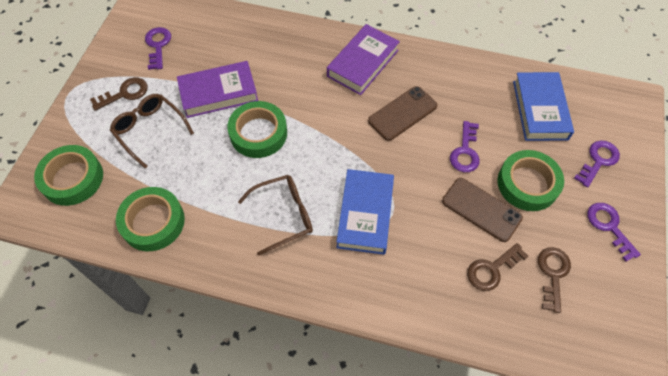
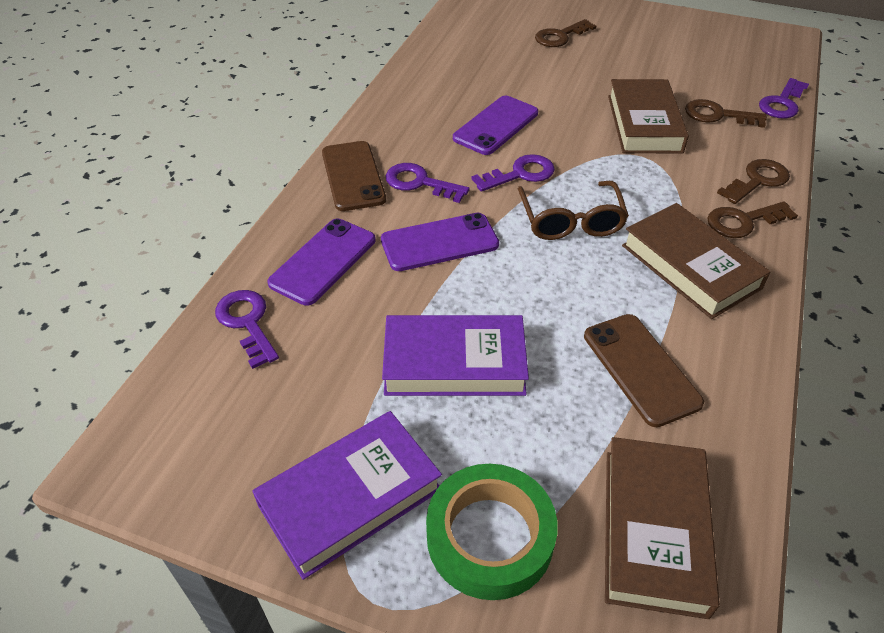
blue book: 2 -> 0
brown book: 0 -> 3
brown glasses: 2 -> 1
brown key: 3 -> 4
green tape: 4 -> 1
purple phone: 0 -> 3

